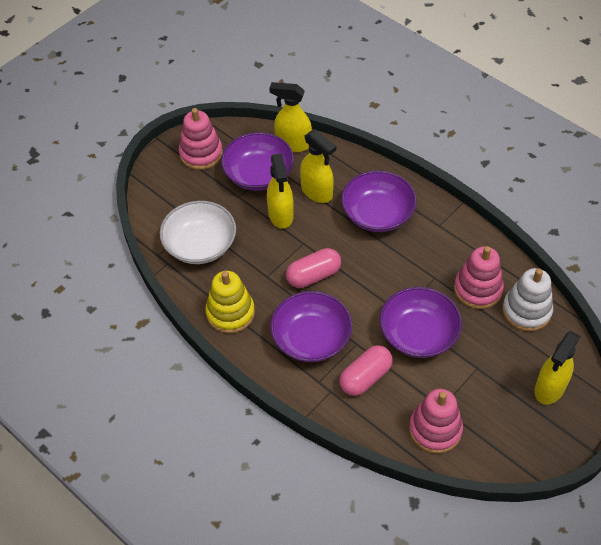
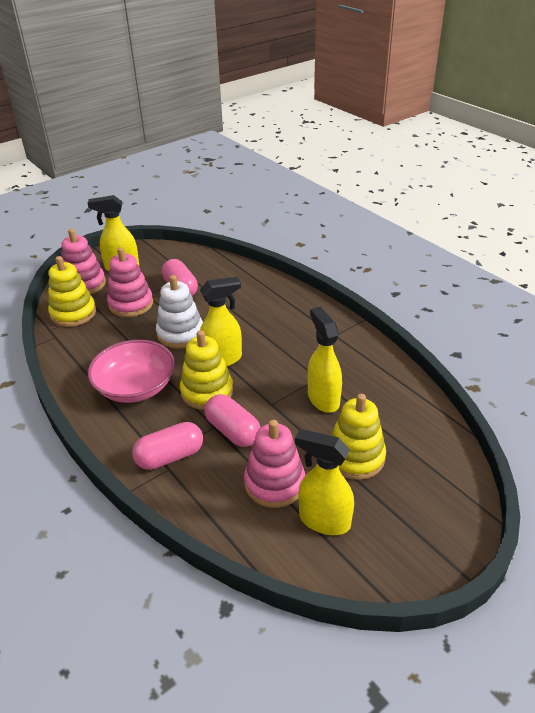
pink bowl: 0 -> 1
pink capsule: 2 -> 3
purple bowl: 4 -> 0
white bowl: 1 -> 0
yellow stacking toy: 1 -> 3

